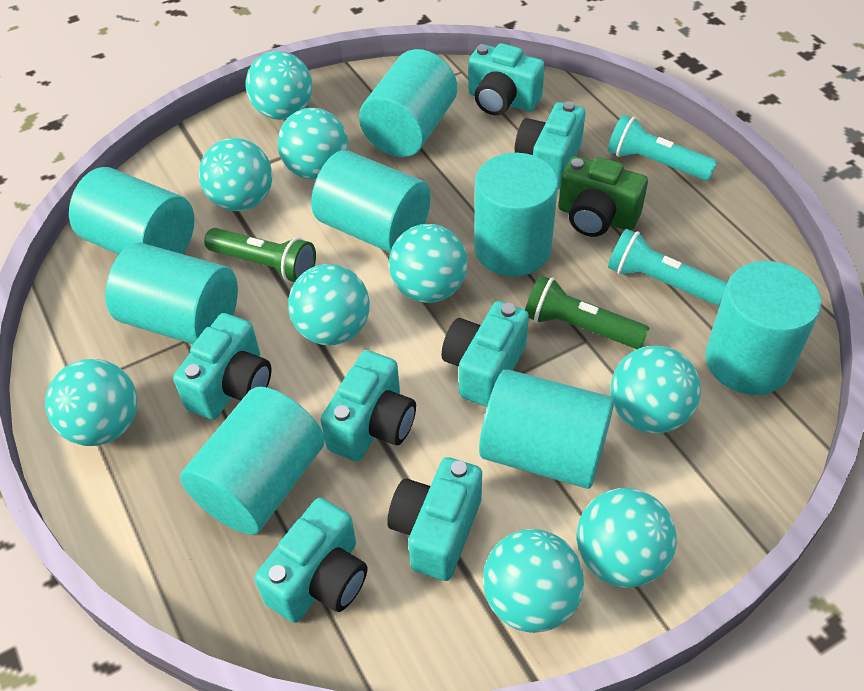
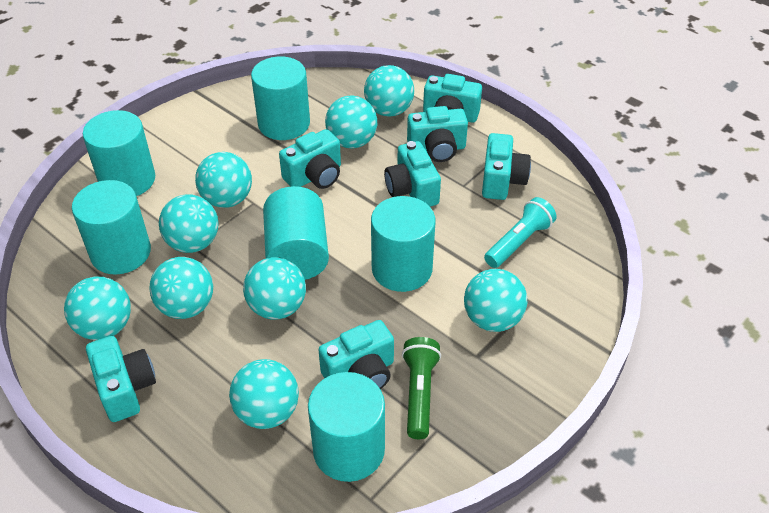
green camera: 1 -> 0
green flashlight: 2 -> 1
turquoise cylinder: 8 -> 6
turquoise flashlight: 2 -> 1

